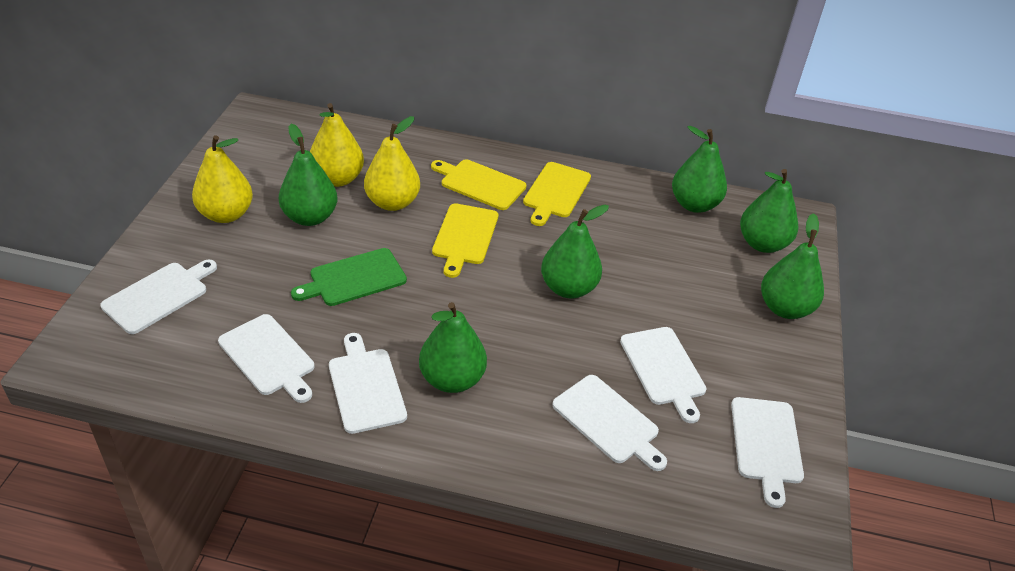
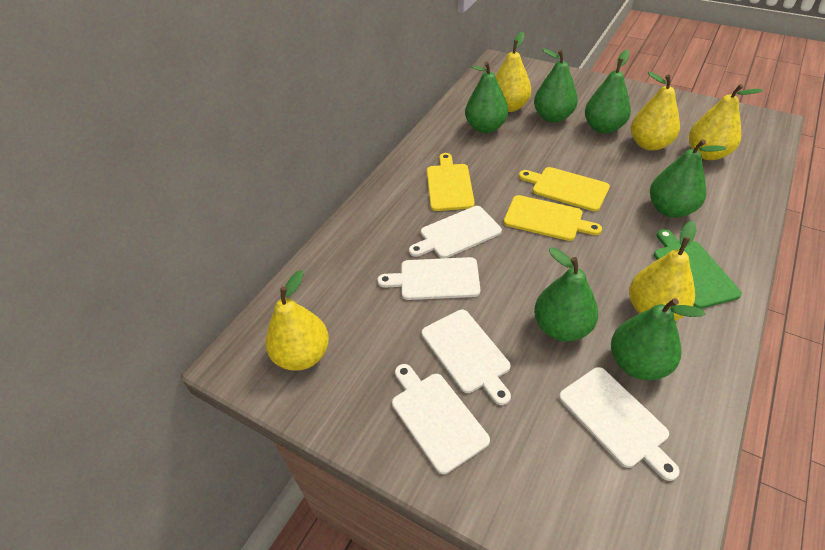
white cutting board: 6 -> 5
yellow pear: 3 -> 5

